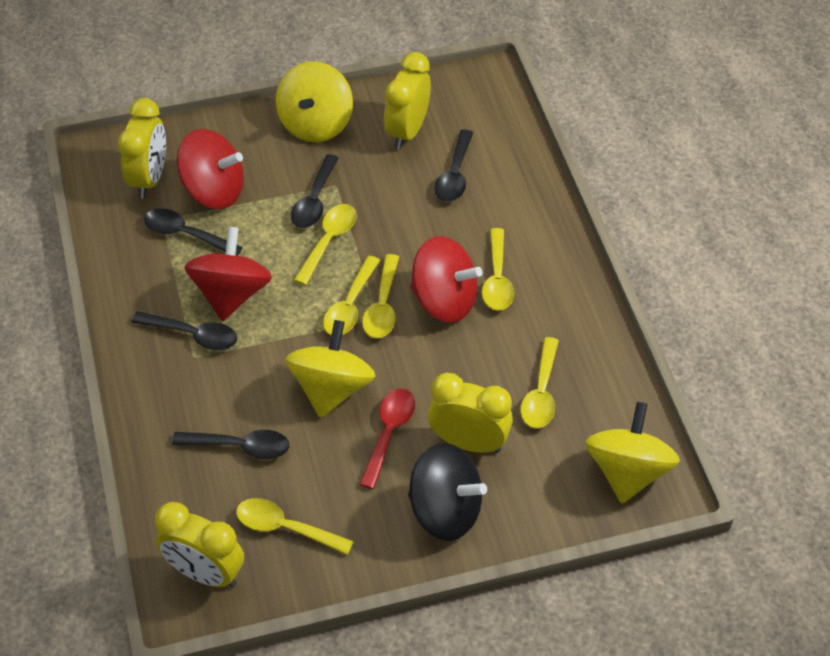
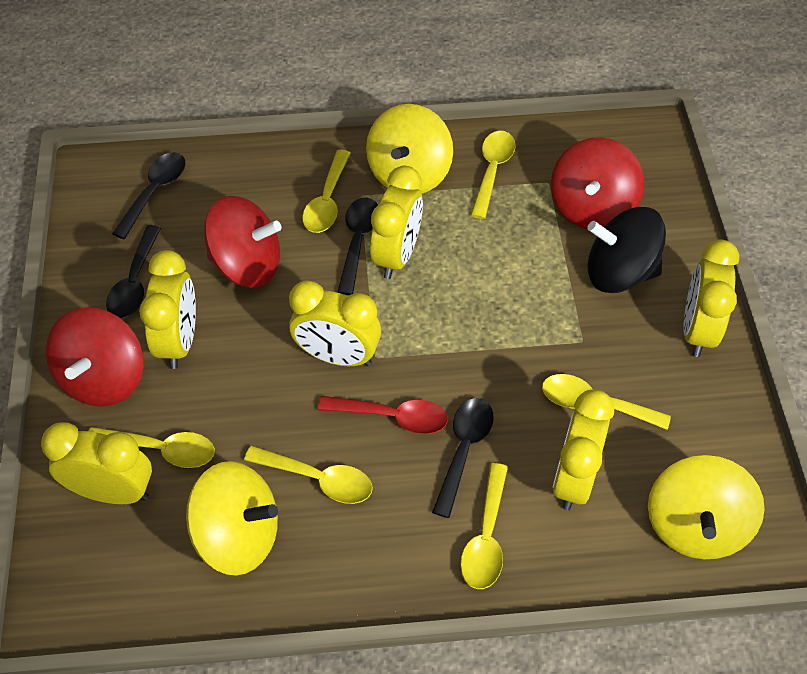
black spoon: 5 -> 4
yellow clock: 4 -> 6

